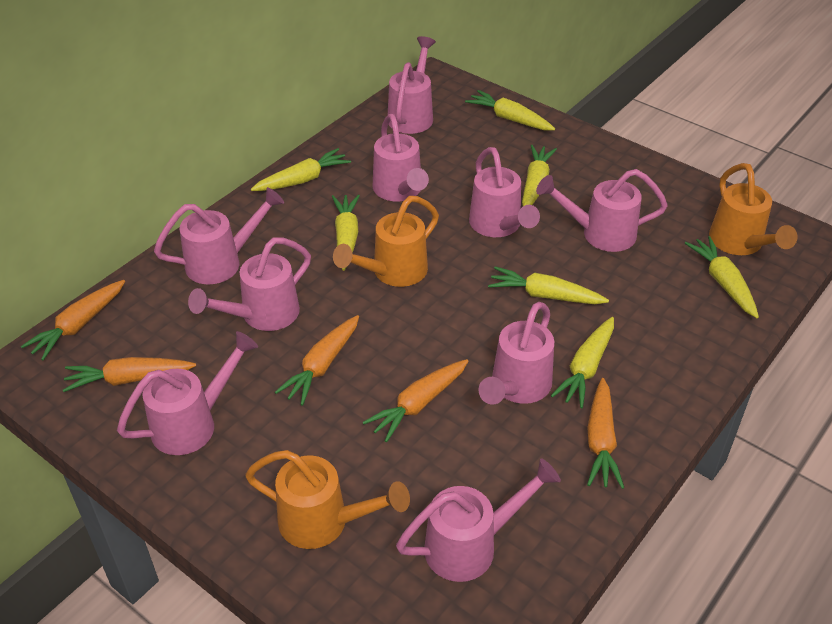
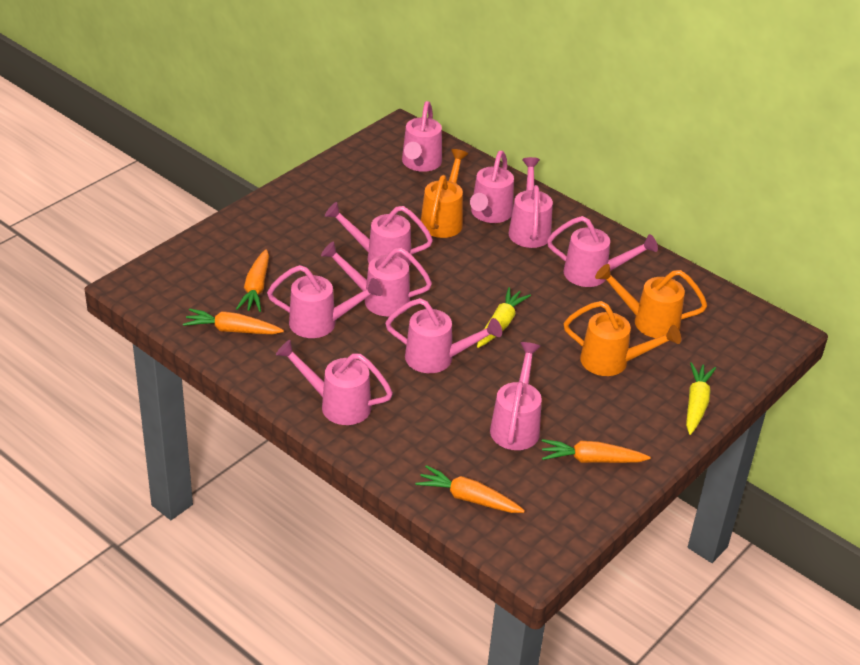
orange carrot: 5 -> 4
pink watering can: 9 -> 10
yellow carrot: 7 -> 2

